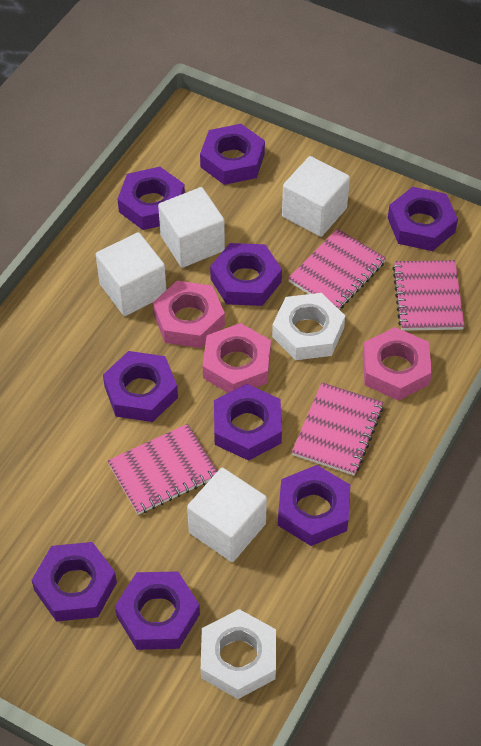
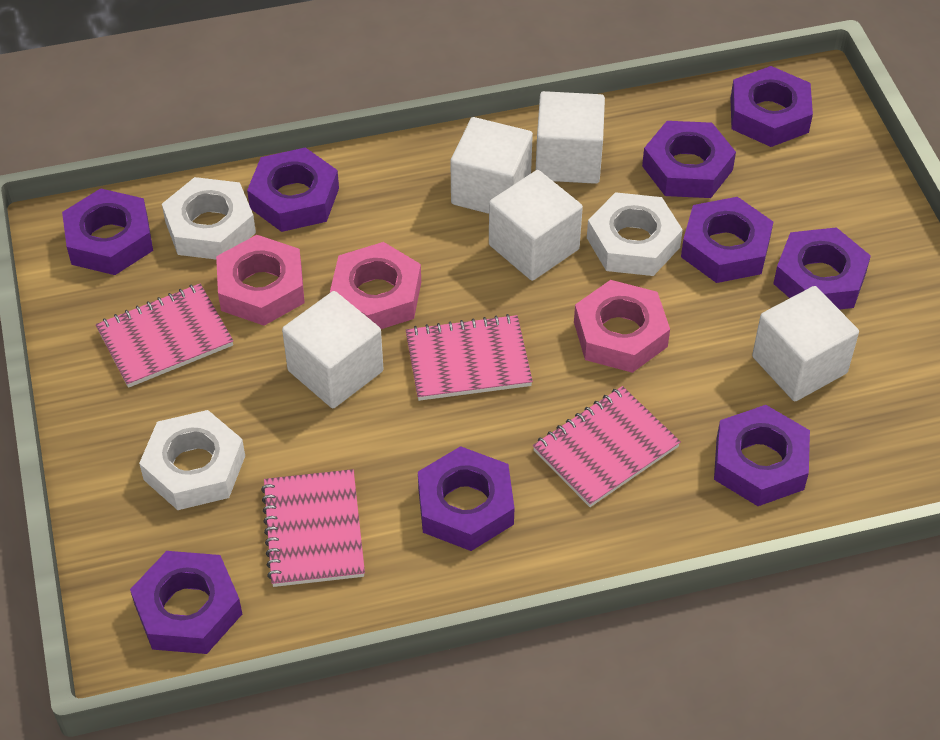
white cube: 4 -> 5
white nut: 2 -> 3

